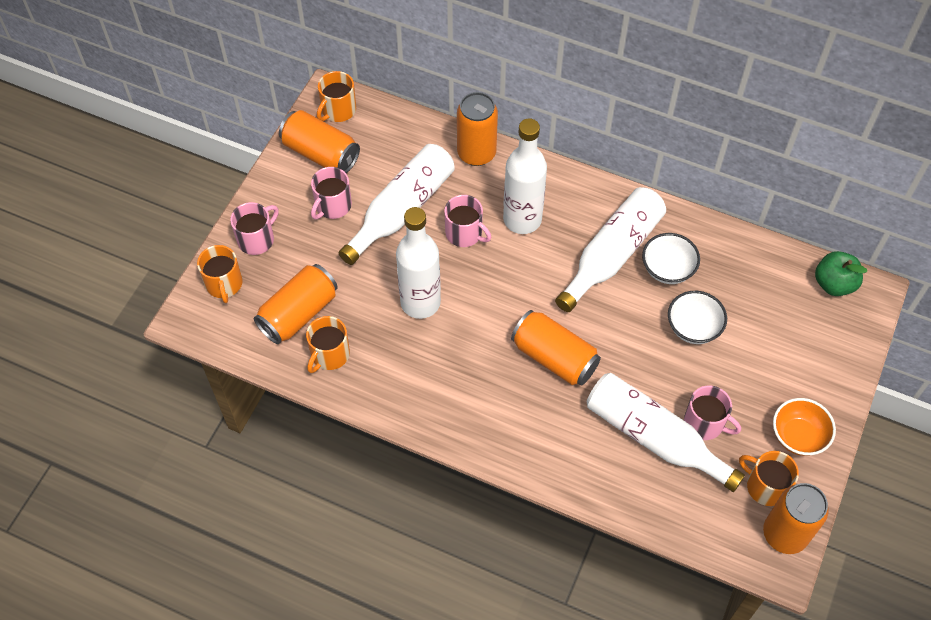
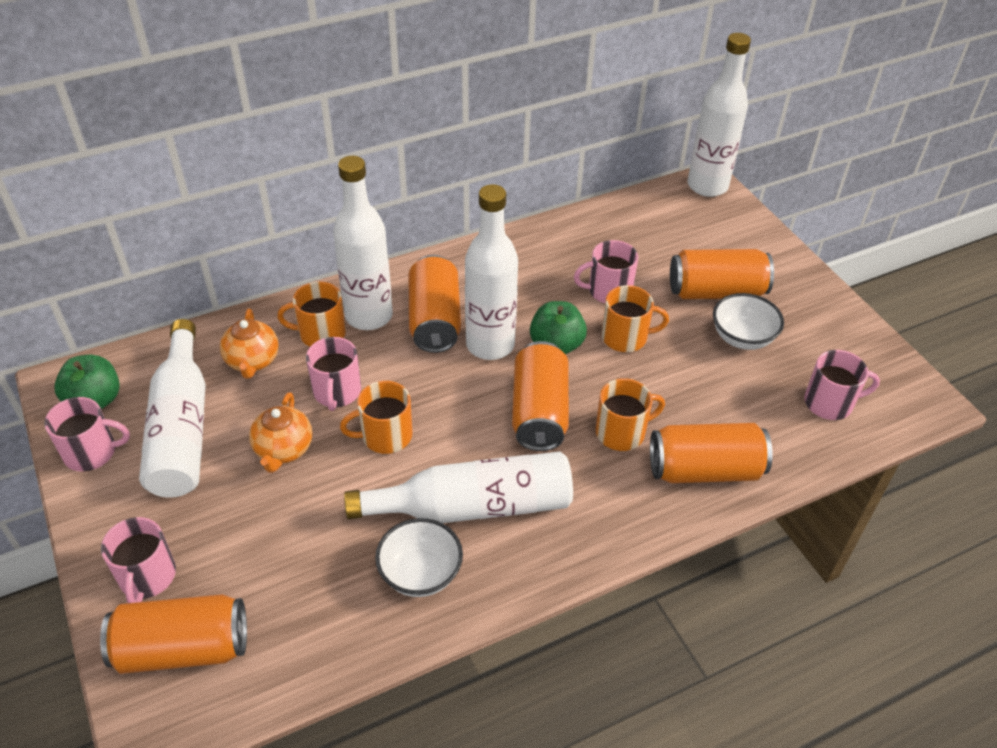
green apple: 1 -> 2
orange bowl: 1 -> 0
orange teapot: 0 -> 2
pink mug: 4 -> 5

